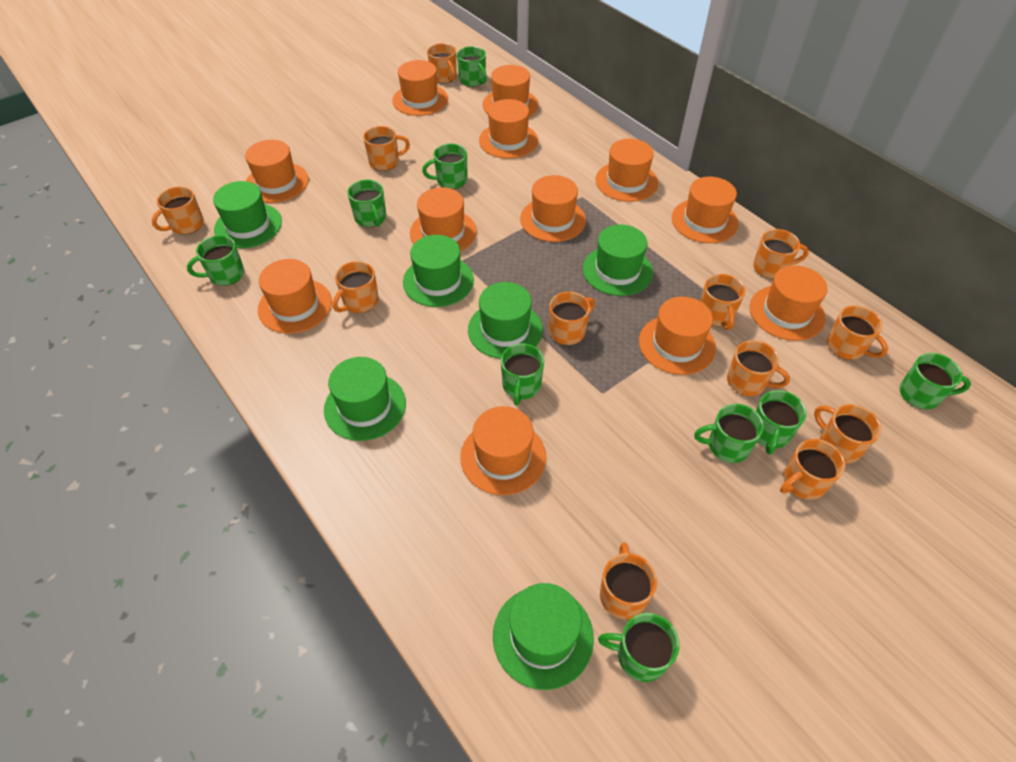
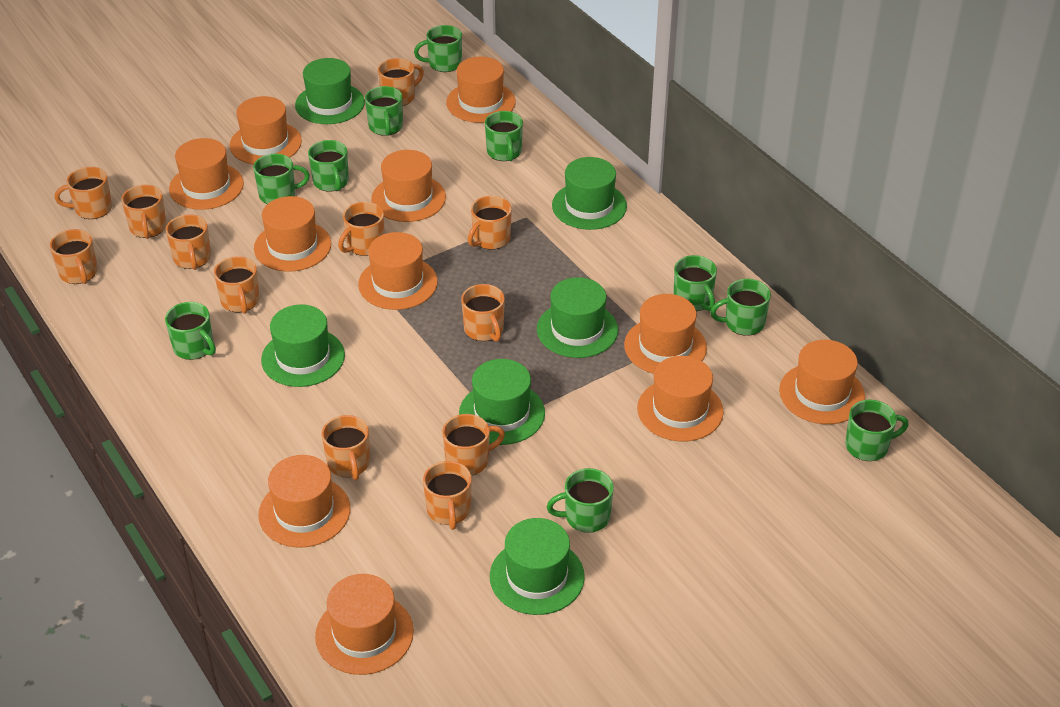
green mug: 9 -> 10
orange hat: 12 -> 11

